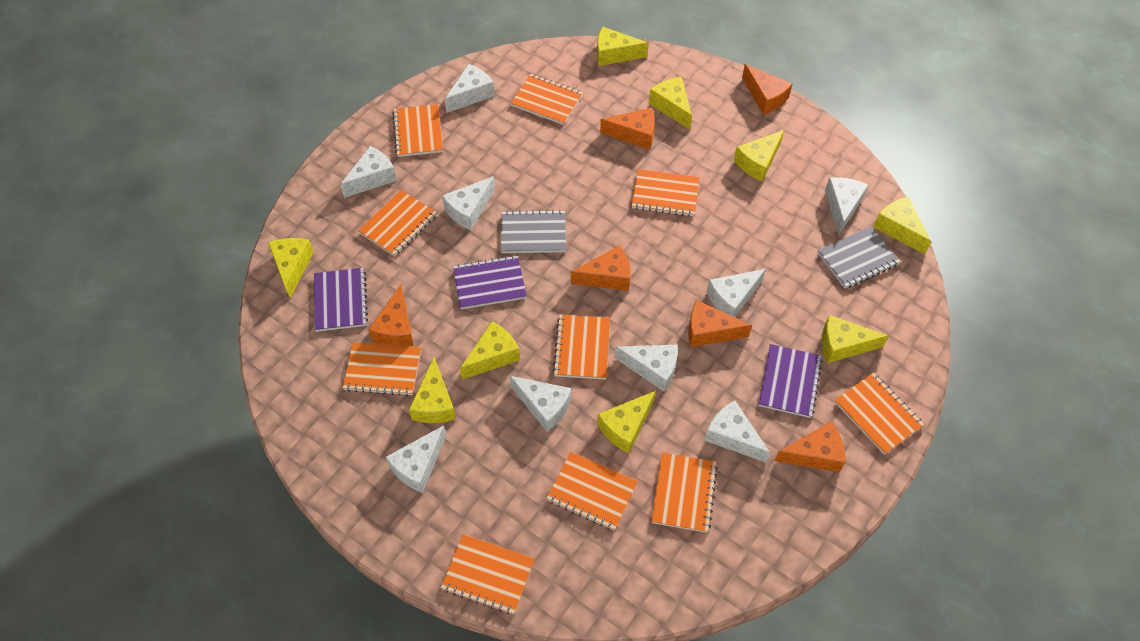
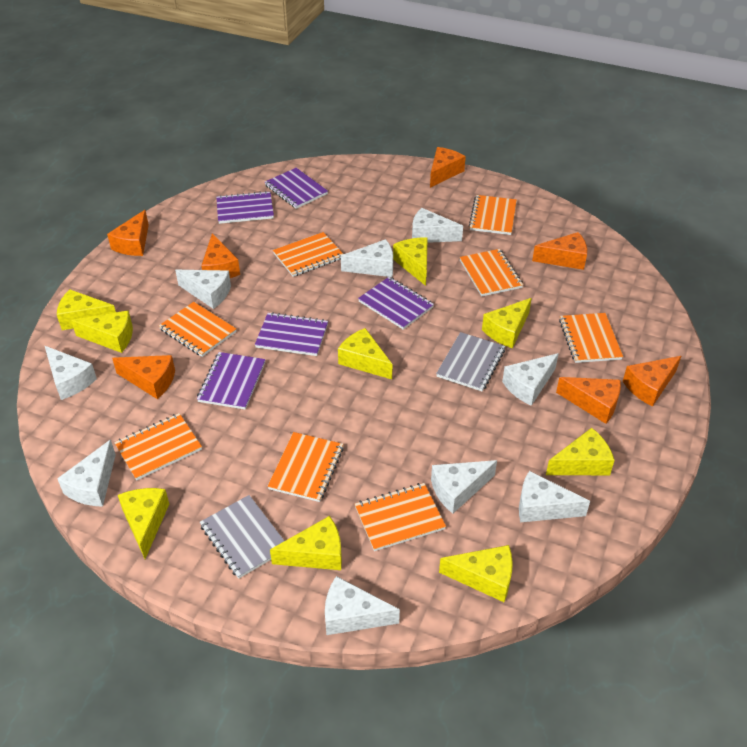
orange cheese: 6 -> 7
orange notebook: 10 -> 8
purple notebook: 3 -> 5

